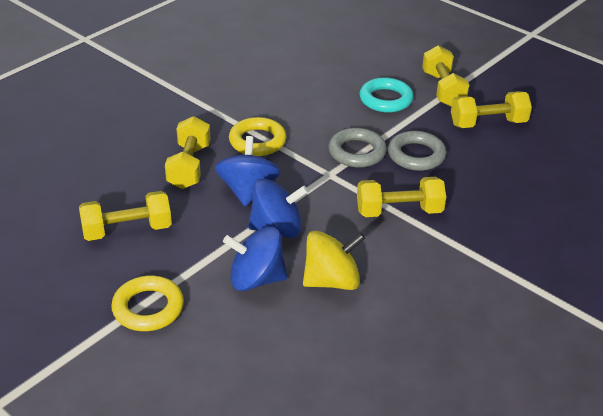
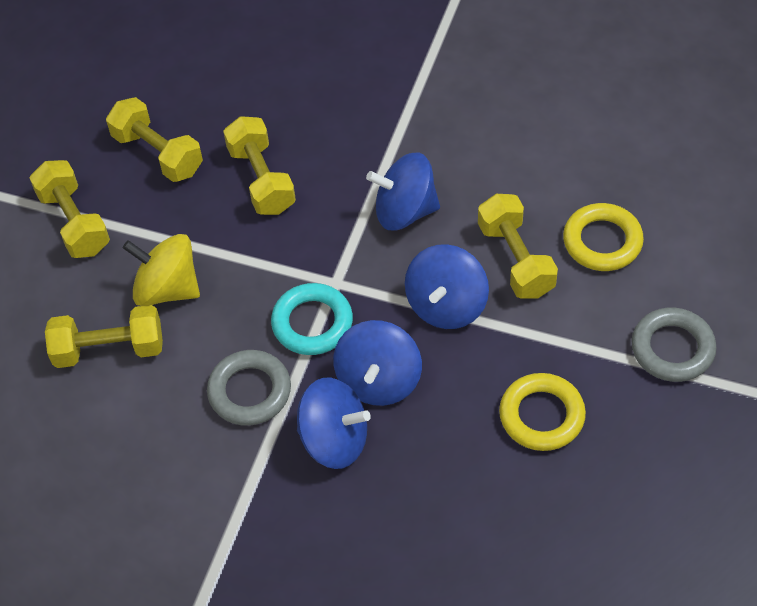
blue spinning top: 3 -> 4

